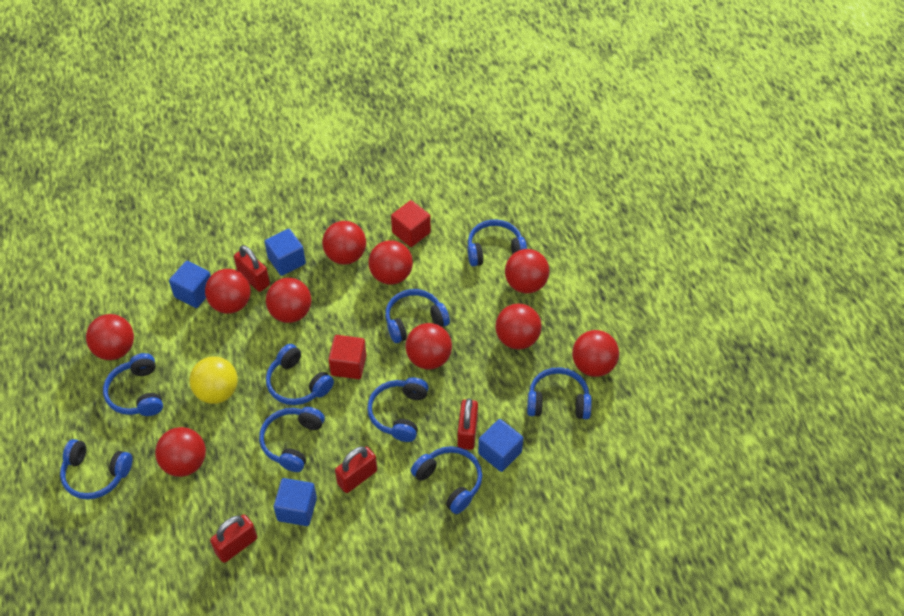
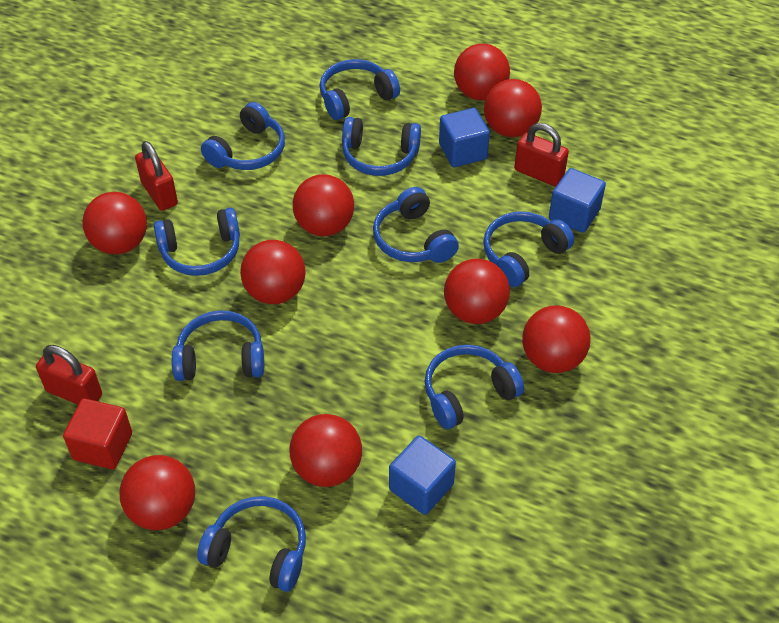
blue cube: 4 -> 3
red ball: 10 -> 9
red cube: 2 -> 1
red padlock: 4 -> 3
yellow ball: 1 -> 0

